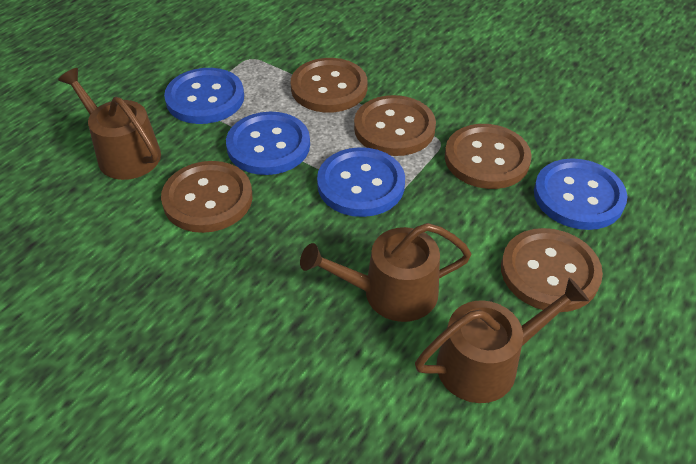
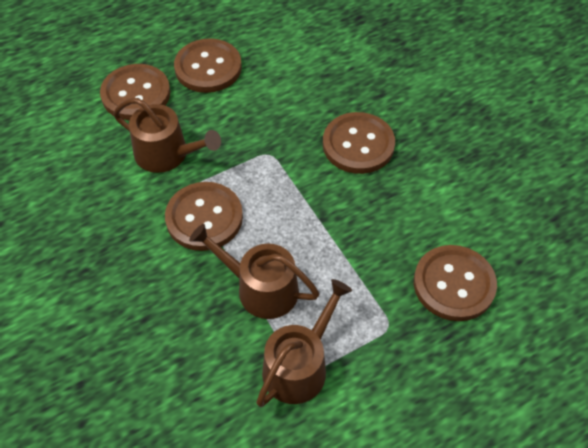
blue button: 4 -> 0

